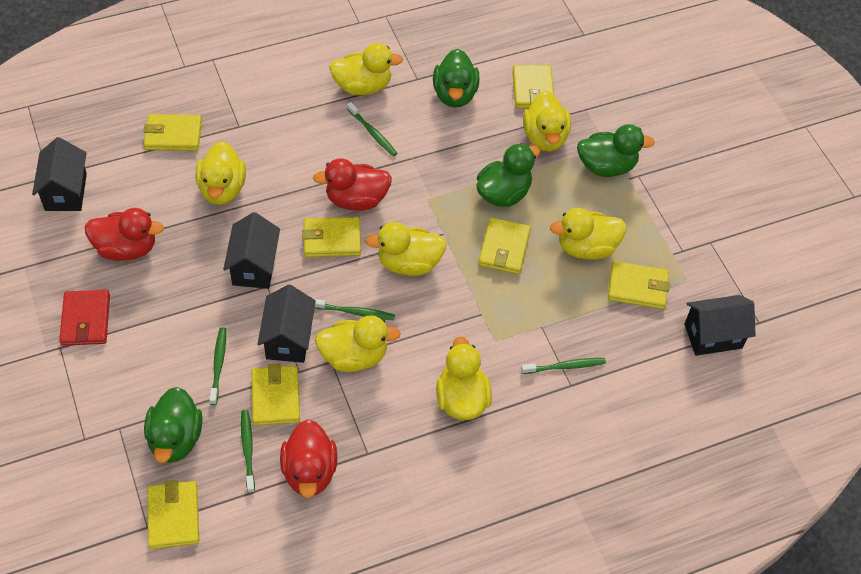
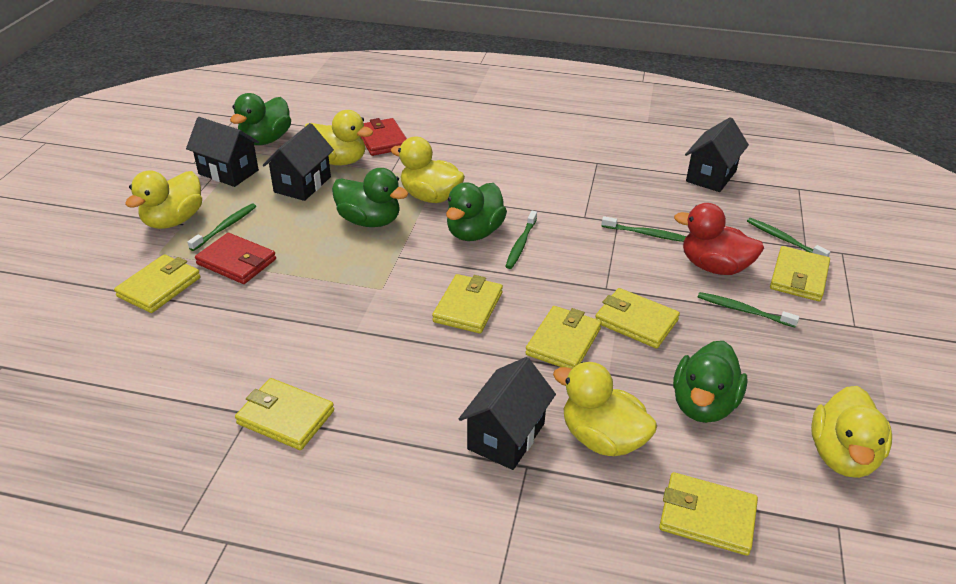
red duck: 3 -> 1
red wallet: 1 -> 2
yellow duck: 7 -> 5

